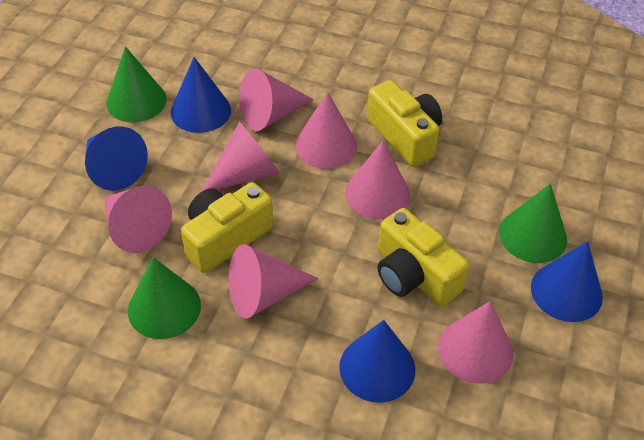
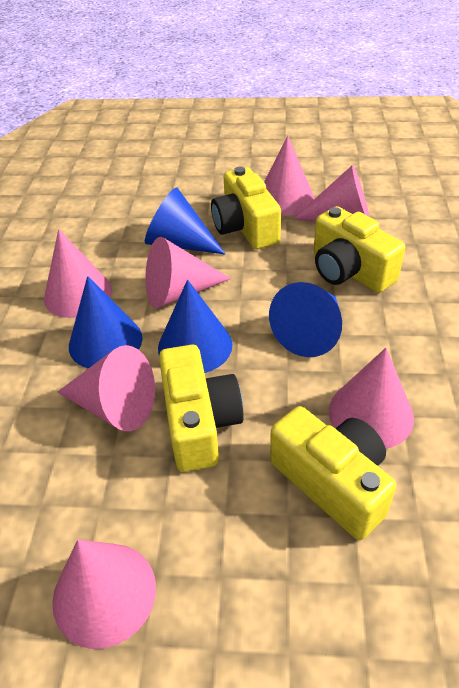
green cone: 3 -> 0
yellow camera: 3 -> 4

